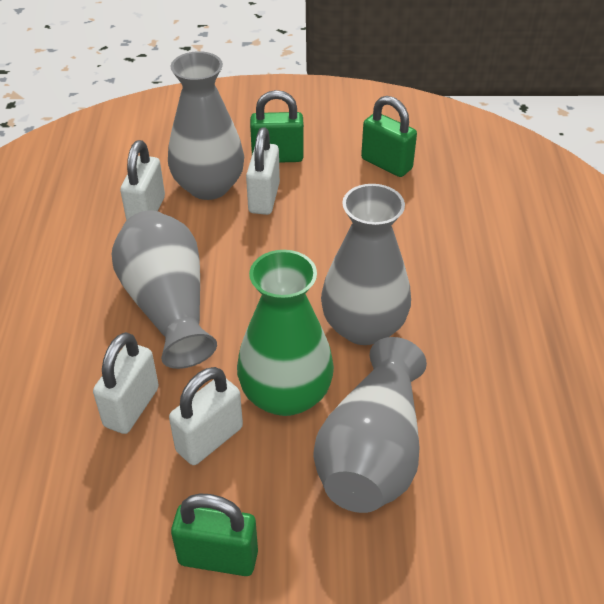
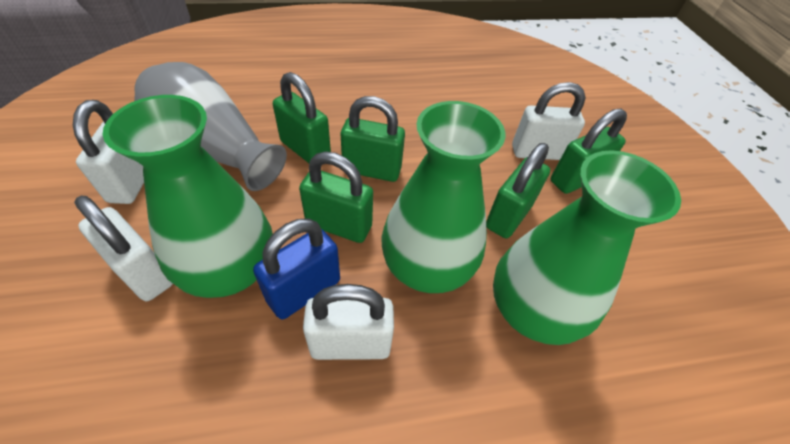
blue padlock: 0 -> 1
green padlock: 3 -> 5
green vase: 1 -> 3
grey vase: 4 -> 1

